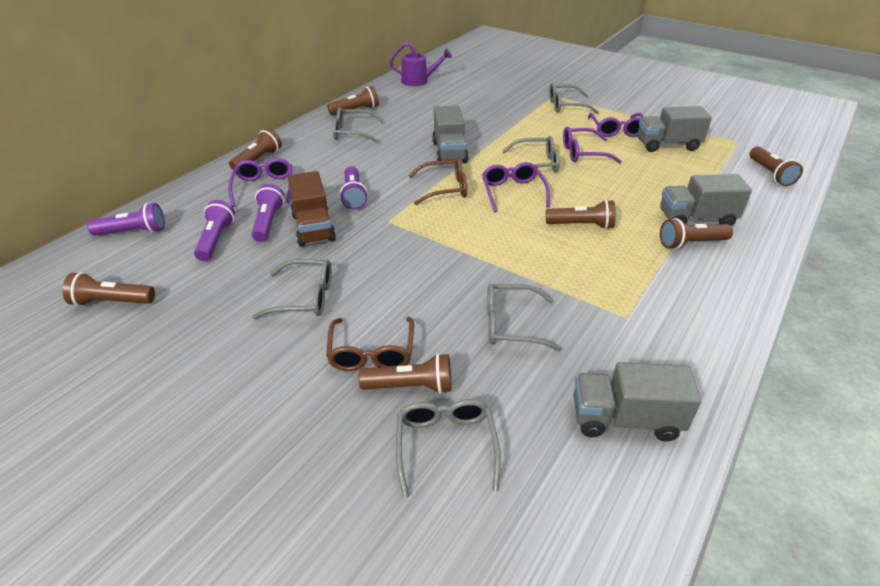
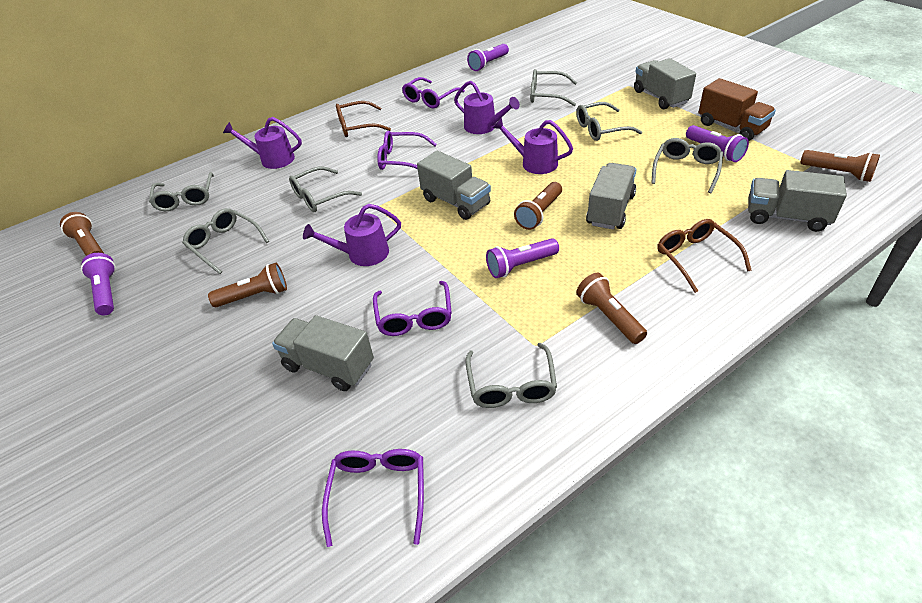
brown flashlight: 7 -> 5
grey glasses: 6 -> 7
grey truck: 4 -> 5
purple watering can: 1 -> 4

